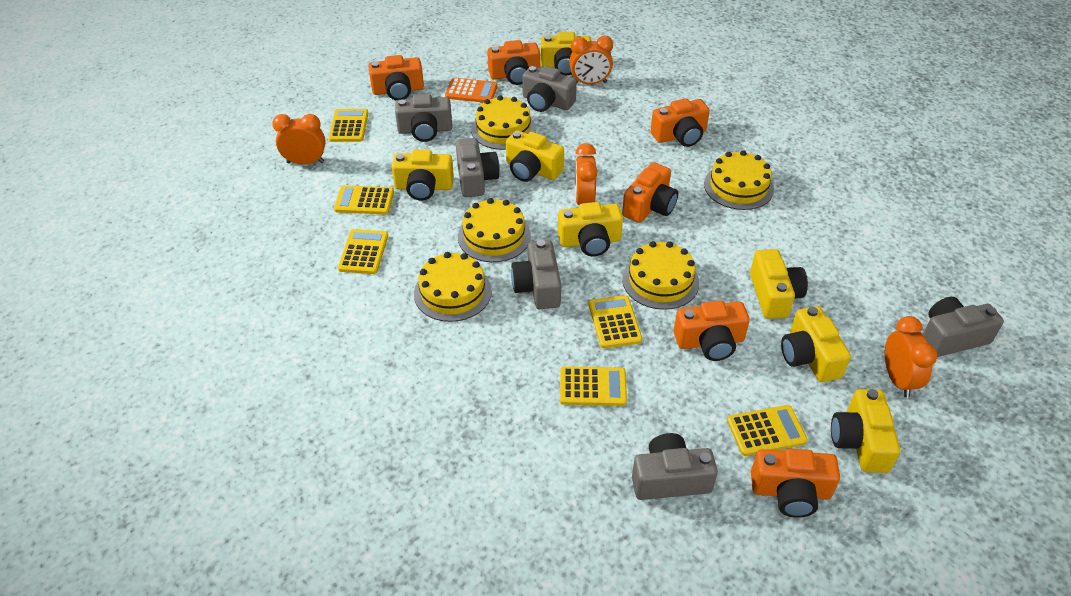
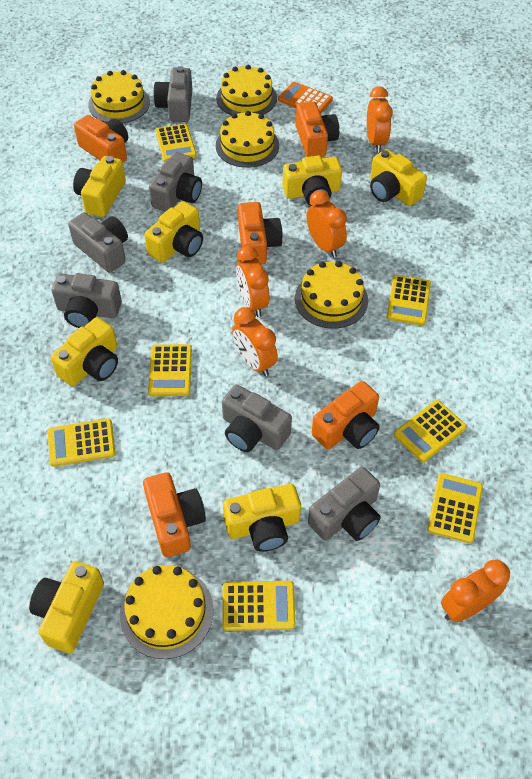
orange camera: 6 -> 5
orange clock: 4 -> 5
yellow calculator: 6 -> 7

